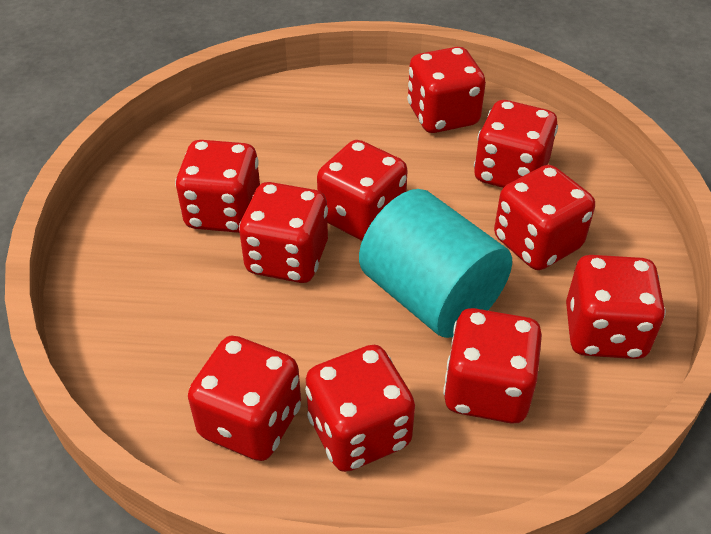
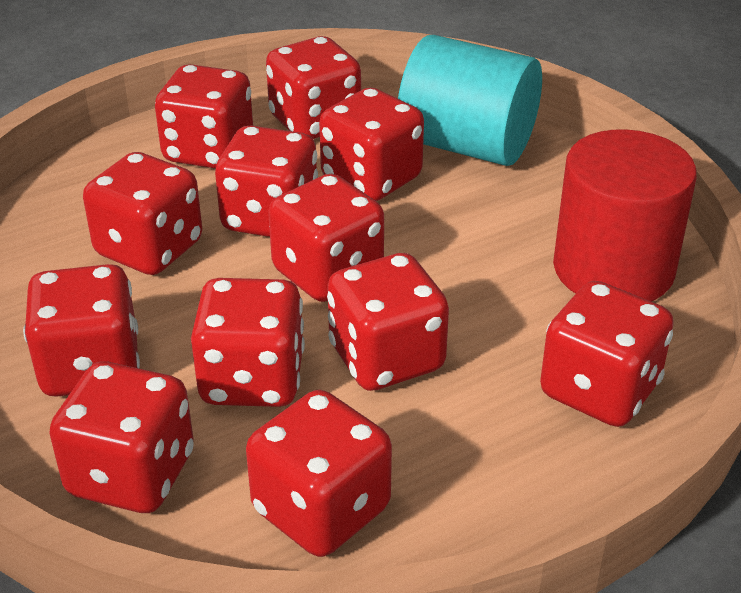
red cylinder: 0 -> 1
red dice: 10 -> 12

